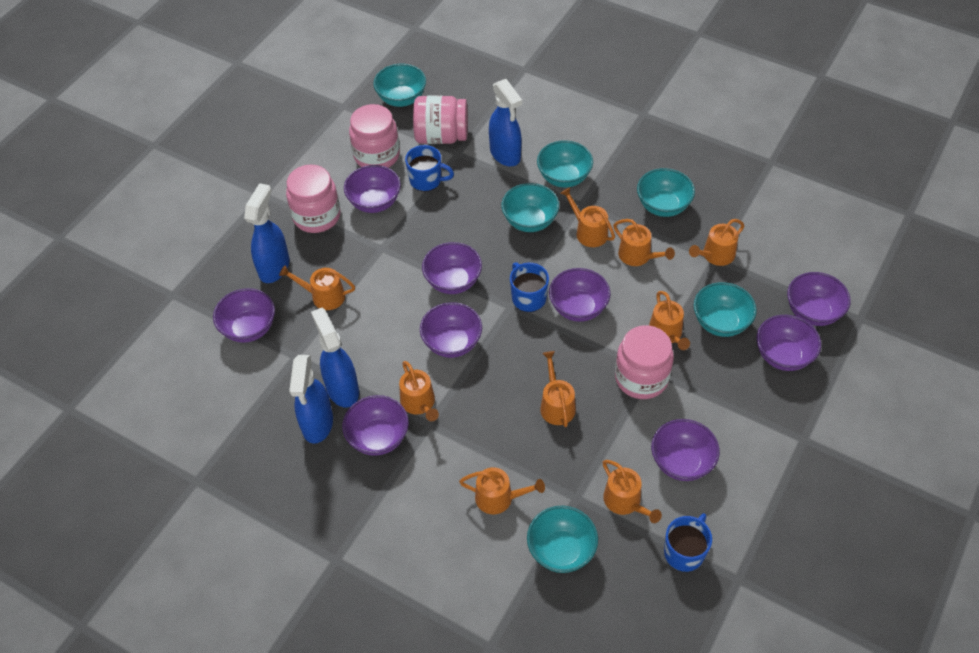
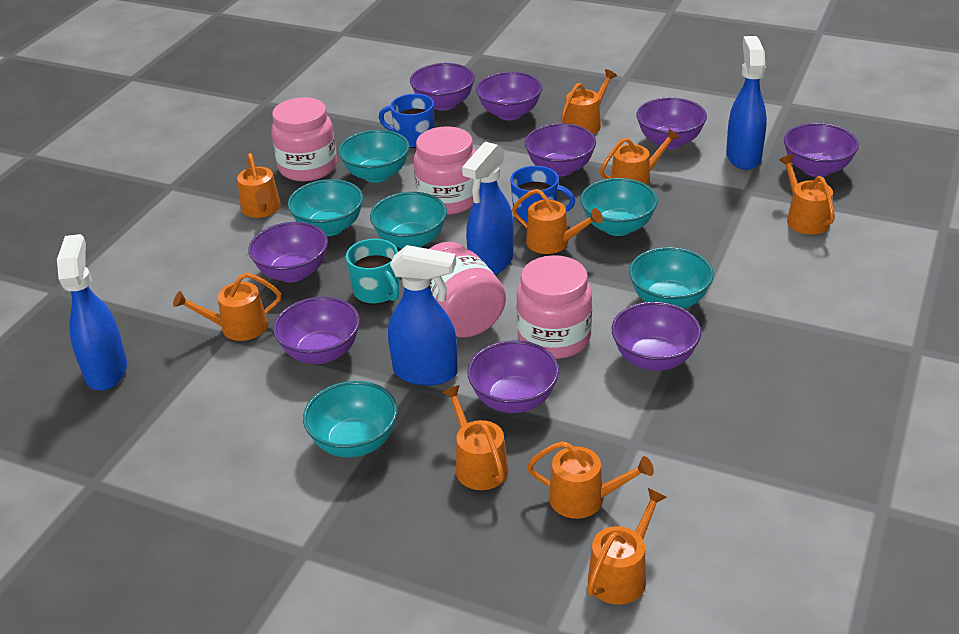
blue mug: 3 -> 2
turquoise mug: 0 -> 1

